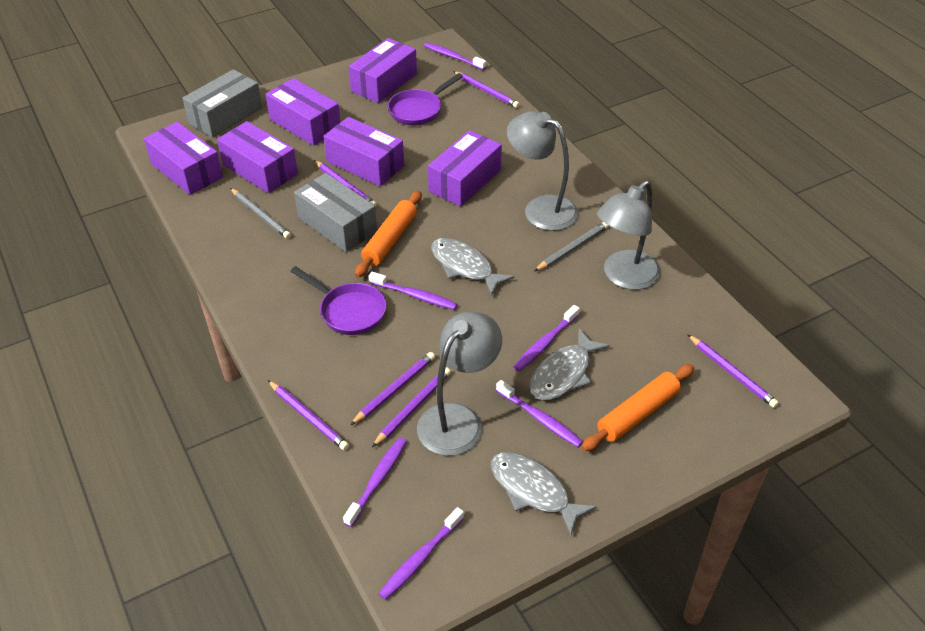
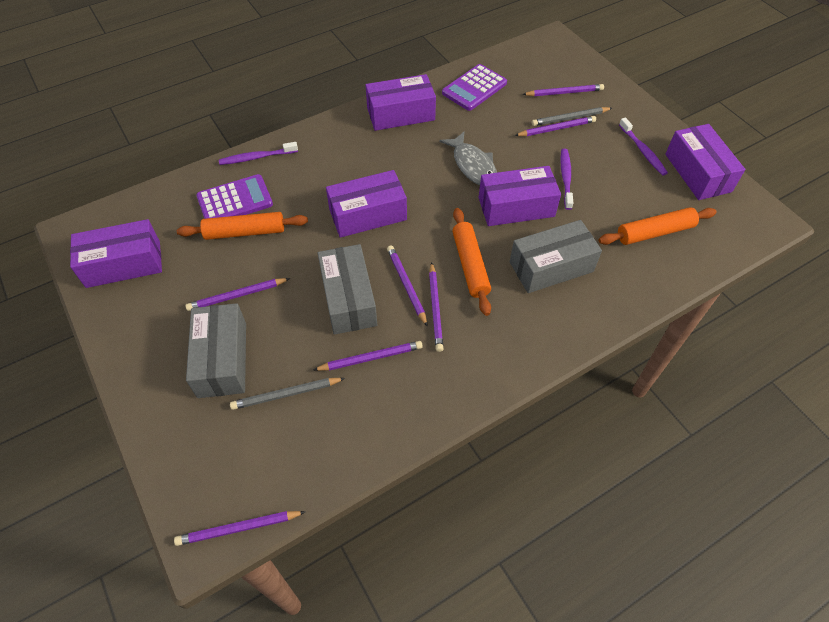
grey box: 2 -> 3
grey fish: 3 -> 1
grey lamp: 3 -> 0
orange rolling pin: 2 -> 3
purple box: 6 -> 5
purple calculator: 0 -> 2
purple pan: 2 -> 0
purple pencil: 6 -> 7
purple toothbrush: 6 -> 3

